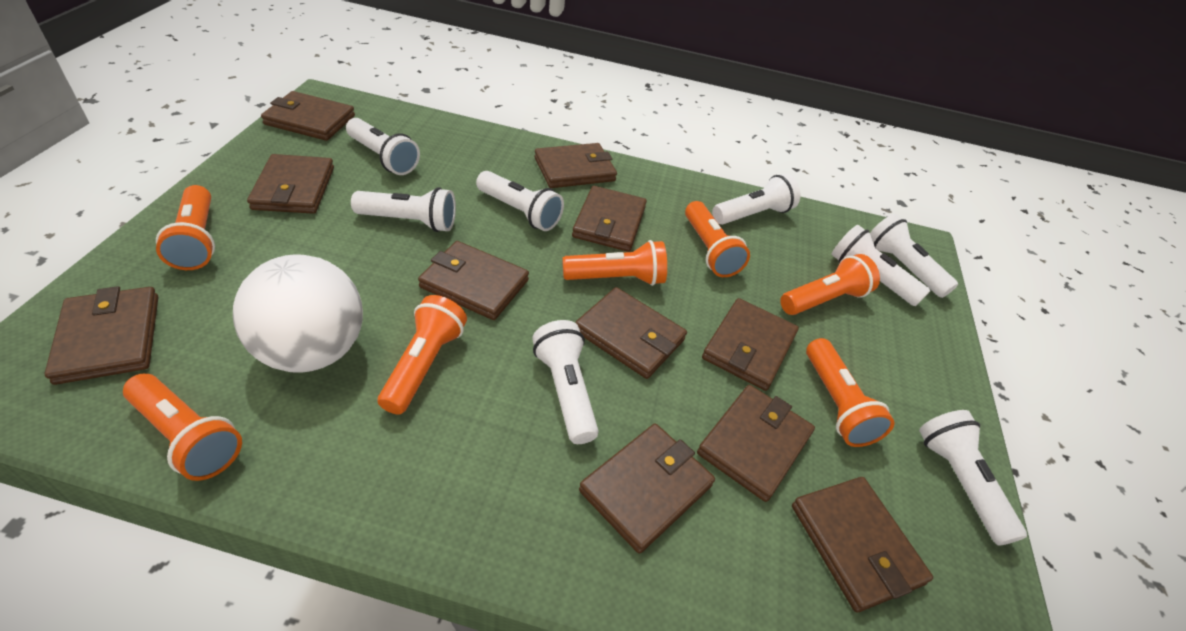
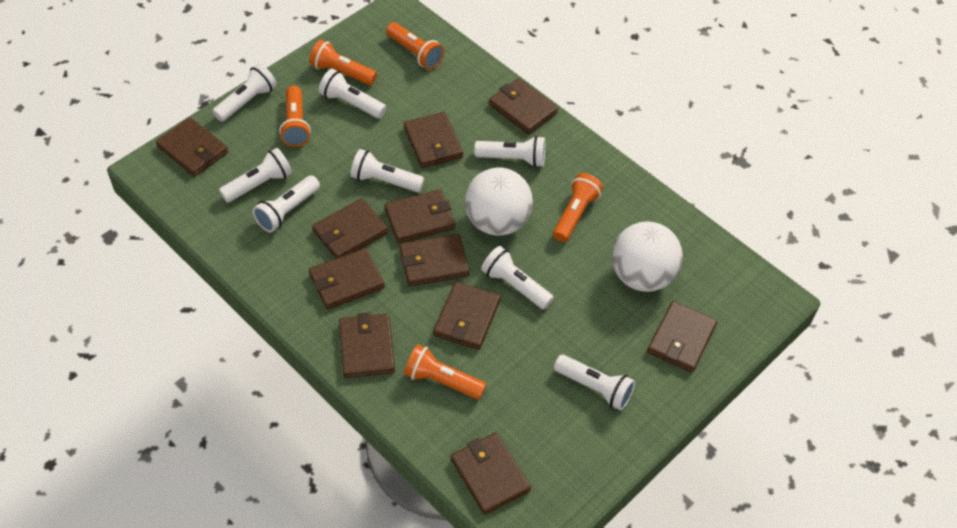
orange flashlight: 7 -> 5
white ball: 1 -> 2

